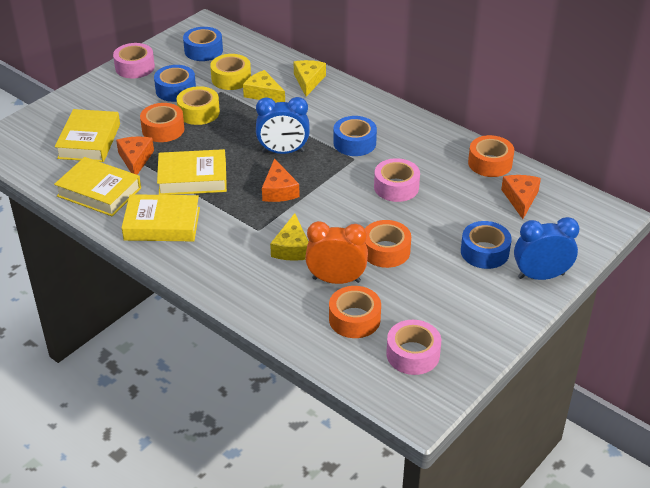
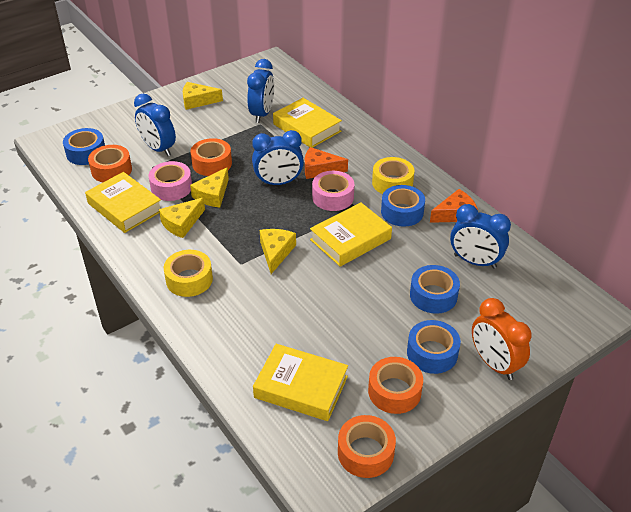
blue clock: 2 -> 4
orange cheese: 3 -> 2
pink tape: 3 -> 2
yellow cheese: 3 -> 4

